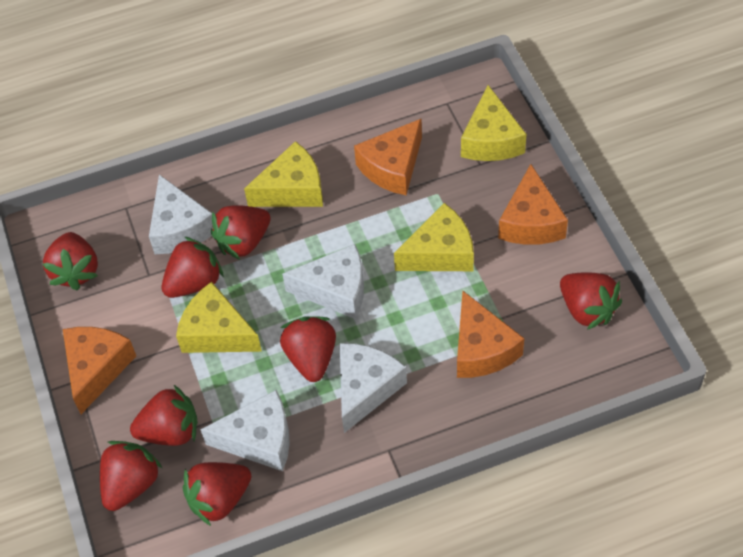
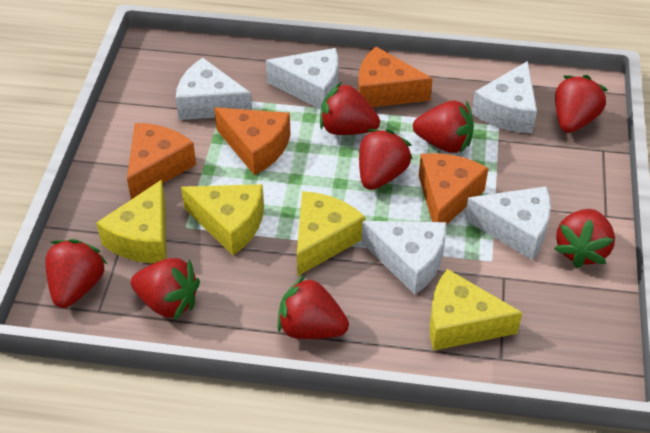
white cheese: 4 -> 5

